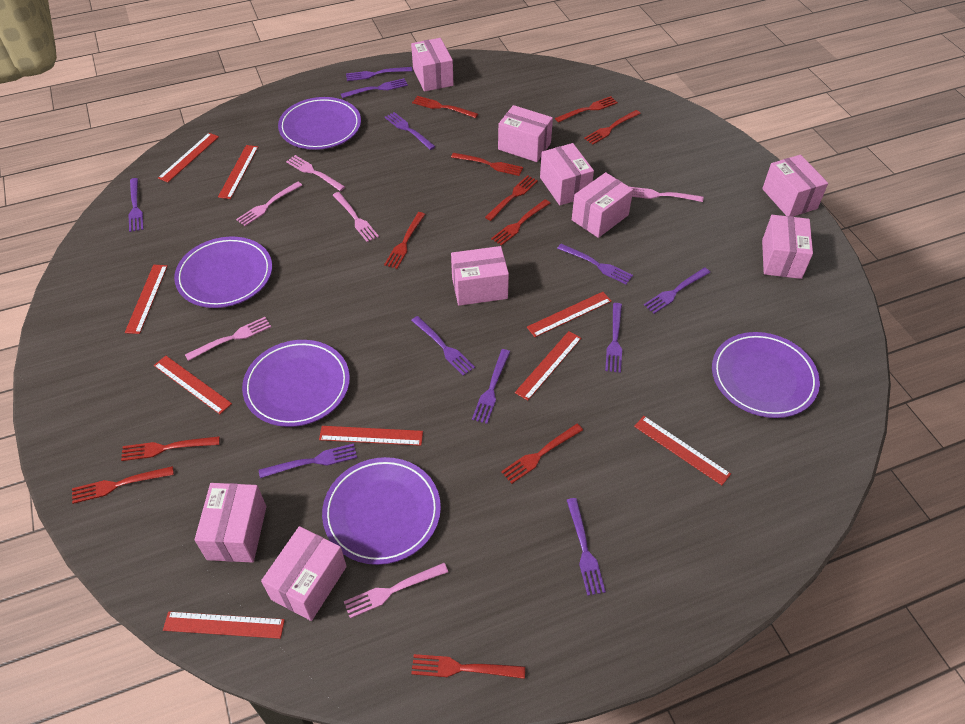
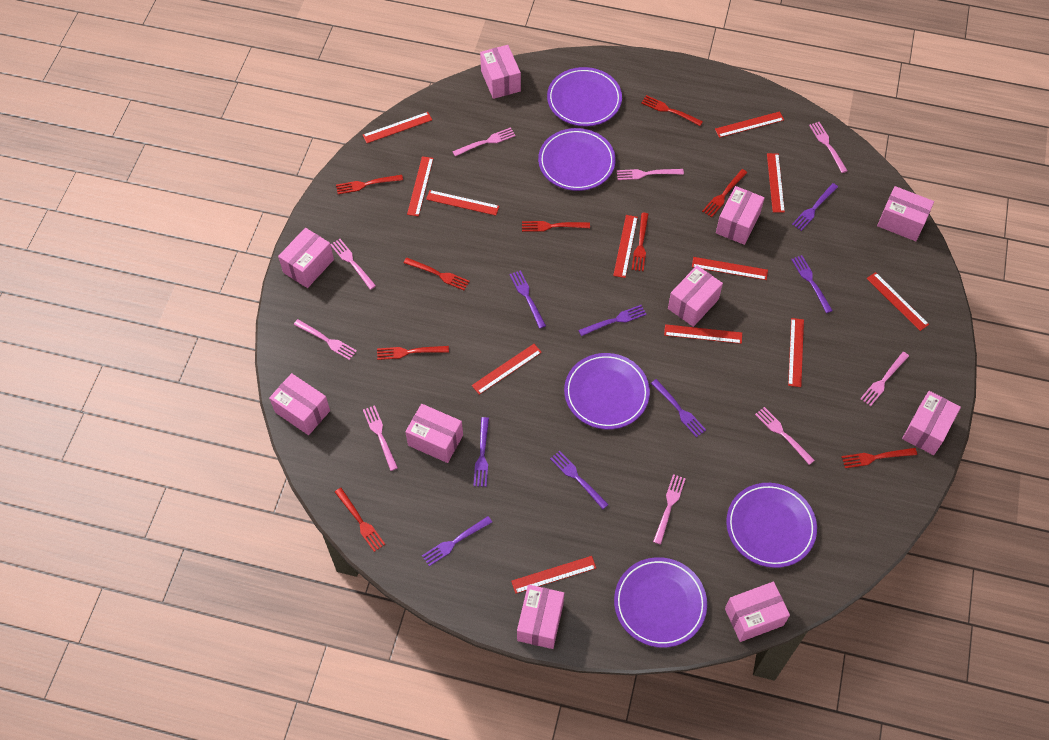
pink box: 9 -> 10
pink fork: 6 -> 9
purple fork: 11 -> 8
red fork: 11 -> 9
red ruler: 9 -> 12

